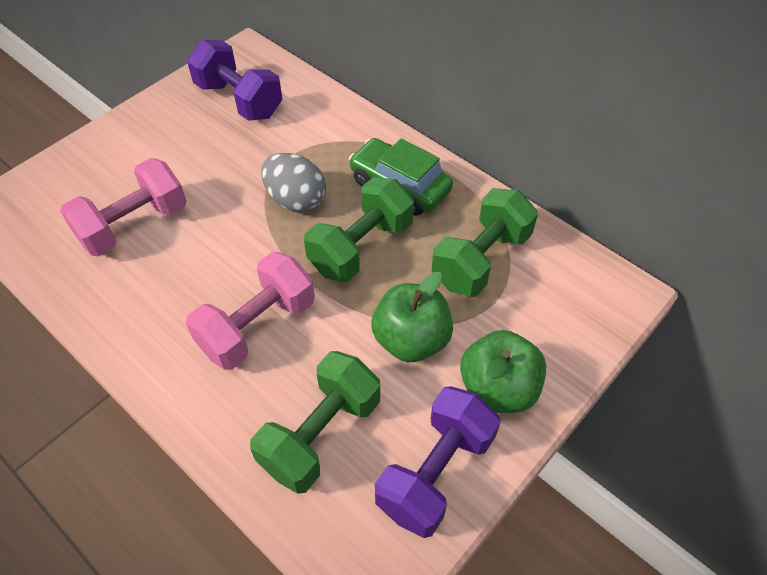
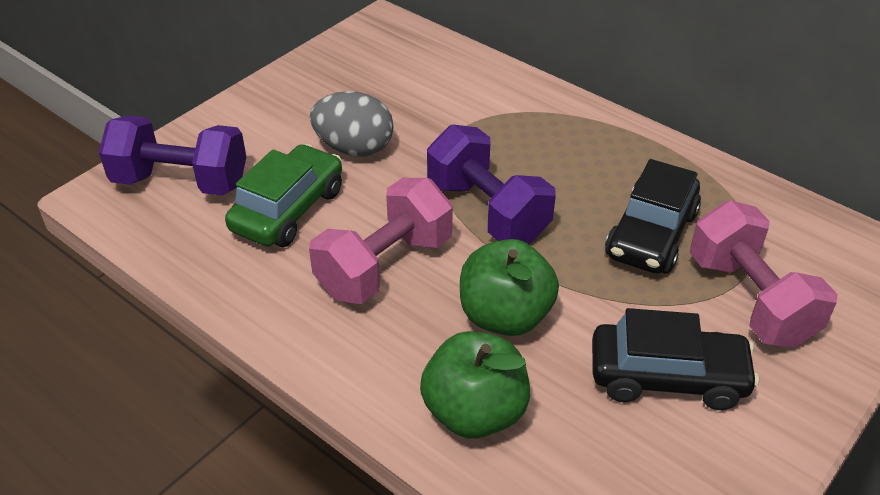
black car: 0 -> 2
green dumbbell: 3 -> 0

